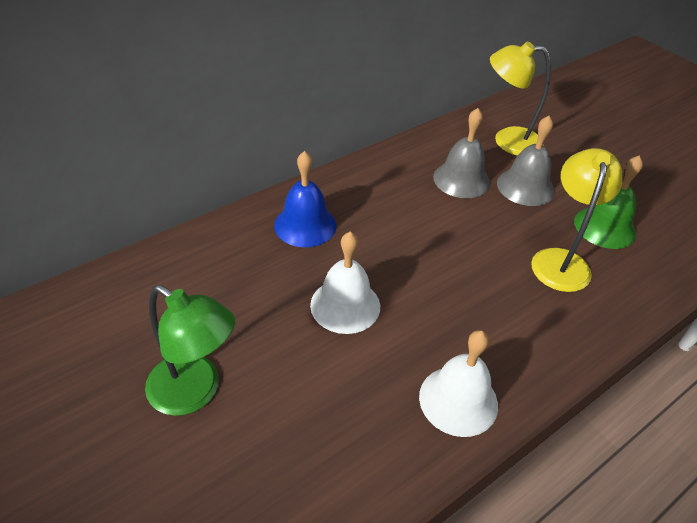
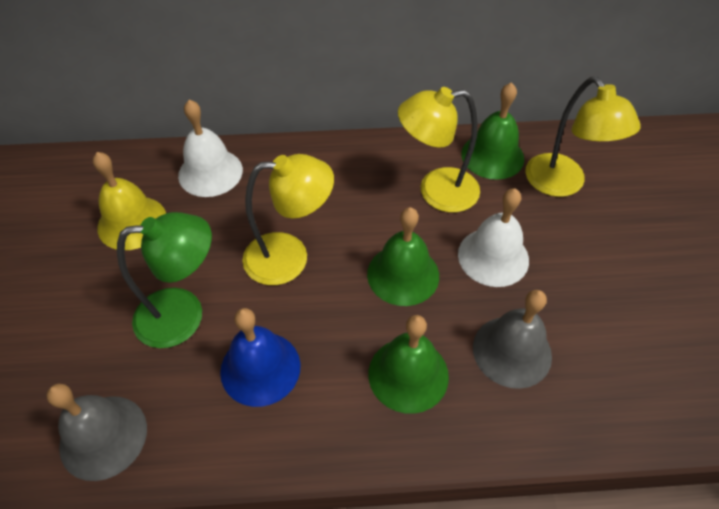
green bell: 1 -> 3
yellow bell: 0 -> 1
yellow lamp: 2 -> 3

